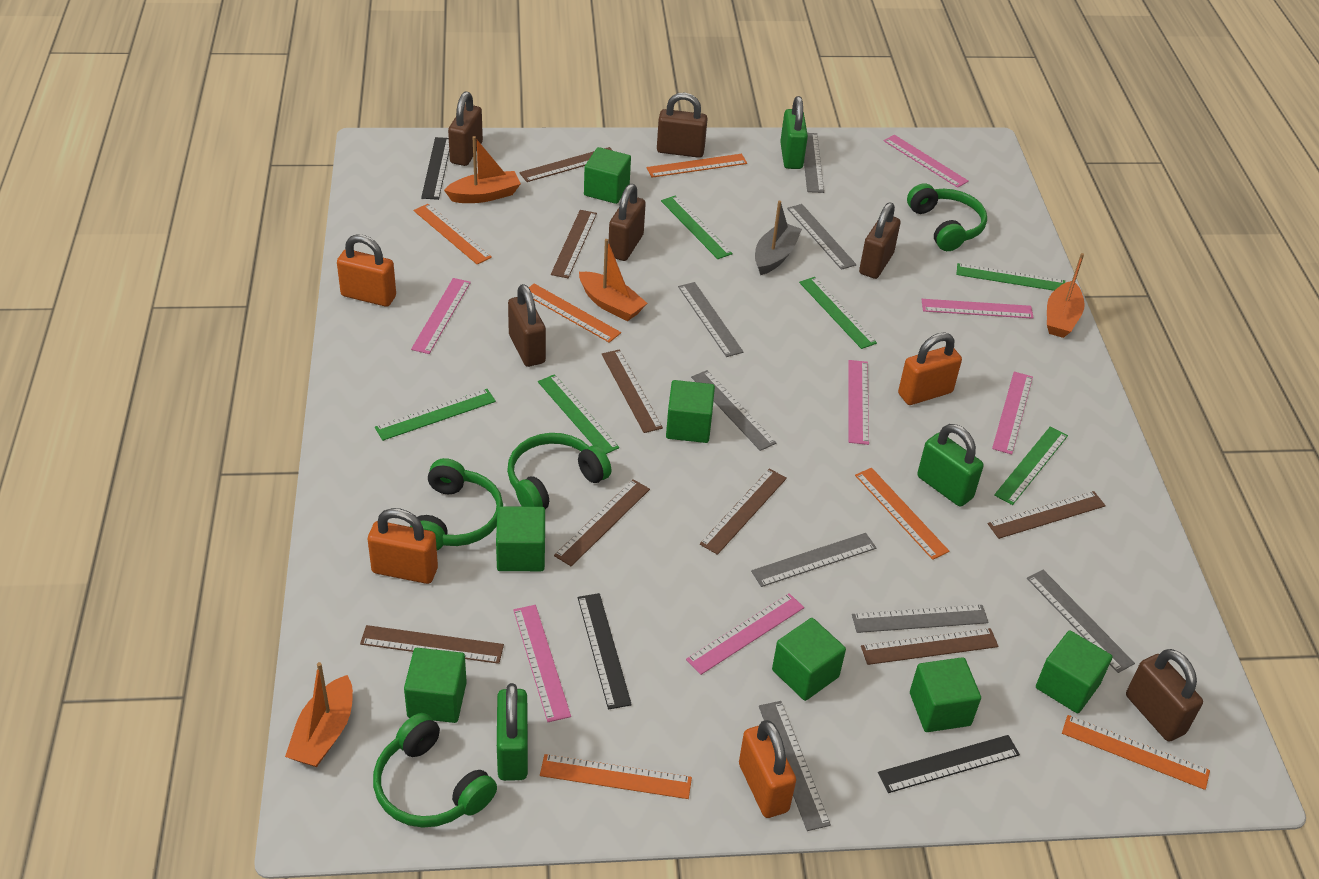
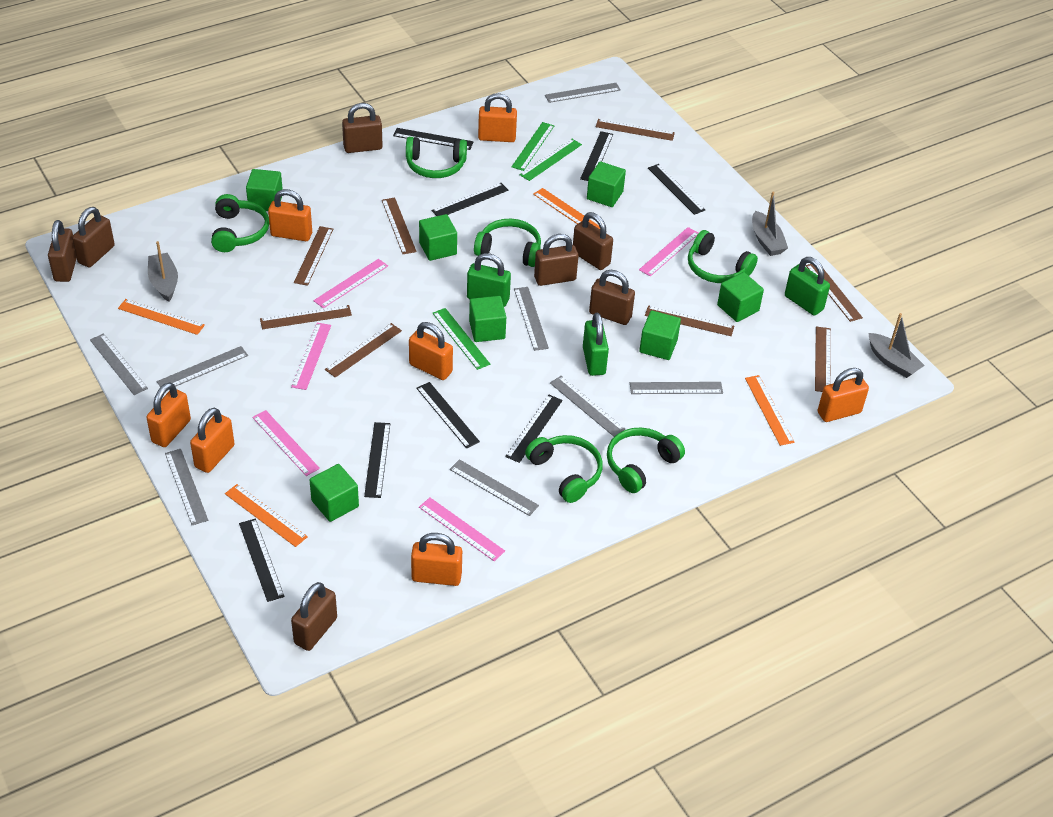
black ruler: 3 -> 8
brown padlock: 6 -> 7
green headphones: 4 -> 6
green ruler: 6 -> 3
grey boat: 1 -> 3
orange boat: 4 -> 0
orange padlock: 4 -> 7
orange ruler: 6 -> 4
pink ruler: 7 -> 5

